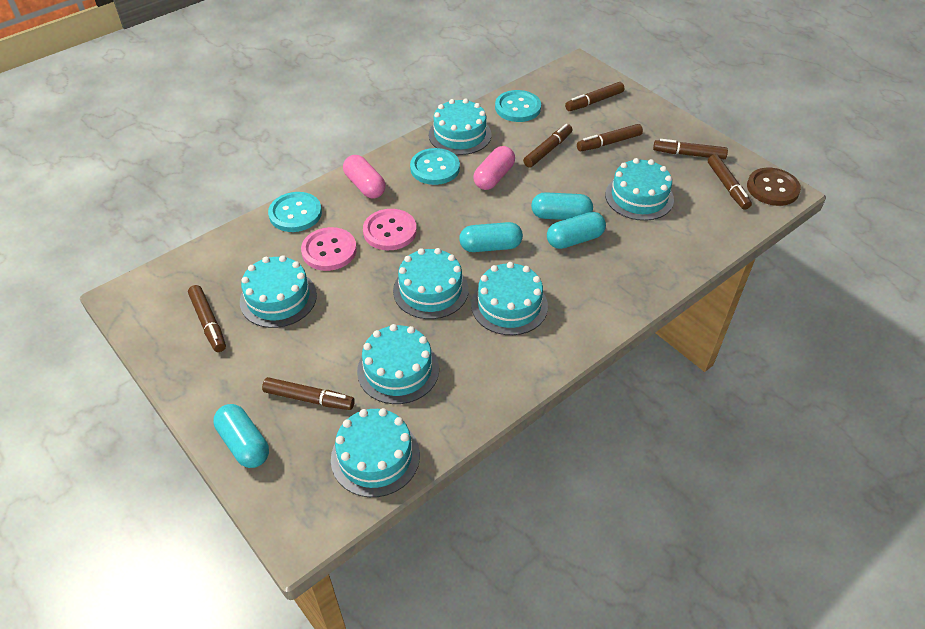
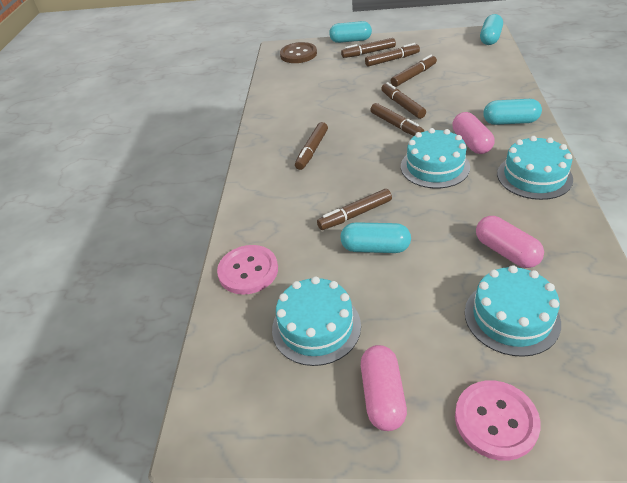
pink capsule: 2 -> 3
turquoise button: 3 -> 0
turquoise cake: 7 -> 4

